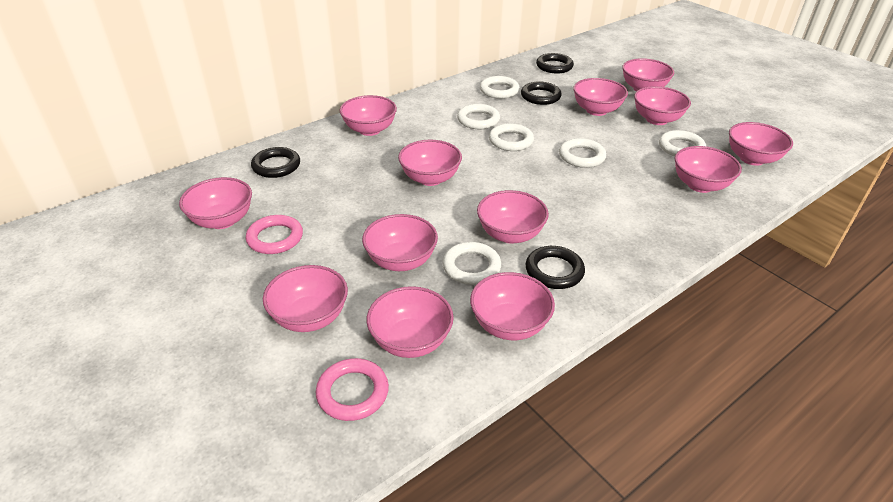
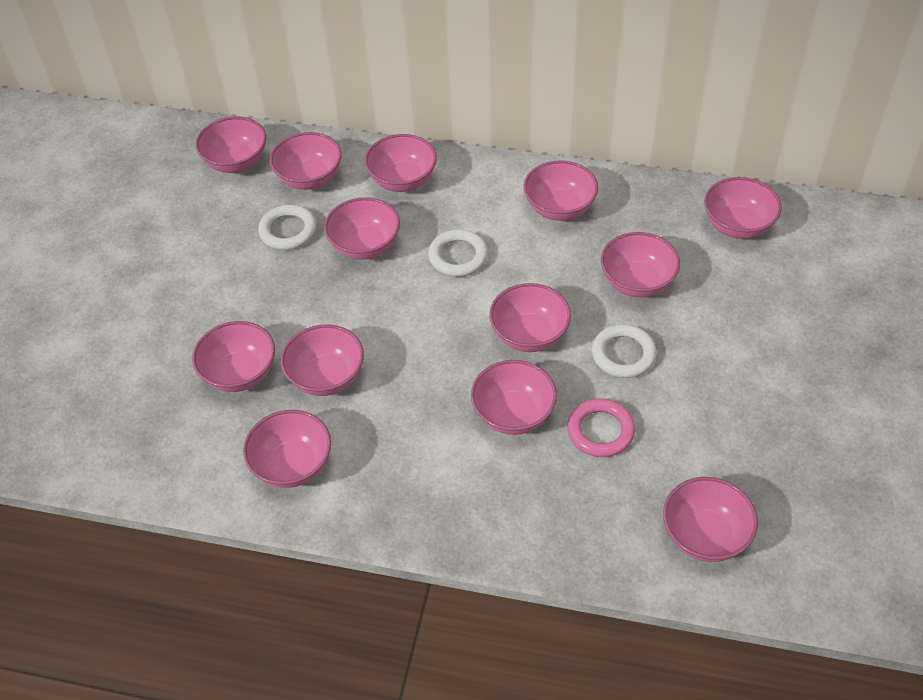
black ring: 4 -> 0
pink ring: 2 -> 1
white ring: 6 -> 3

